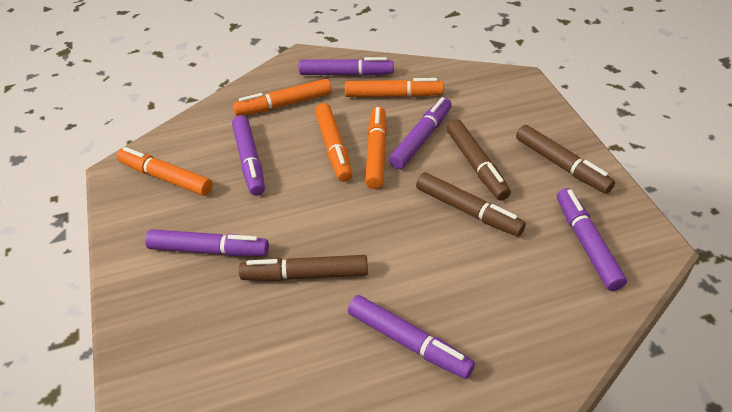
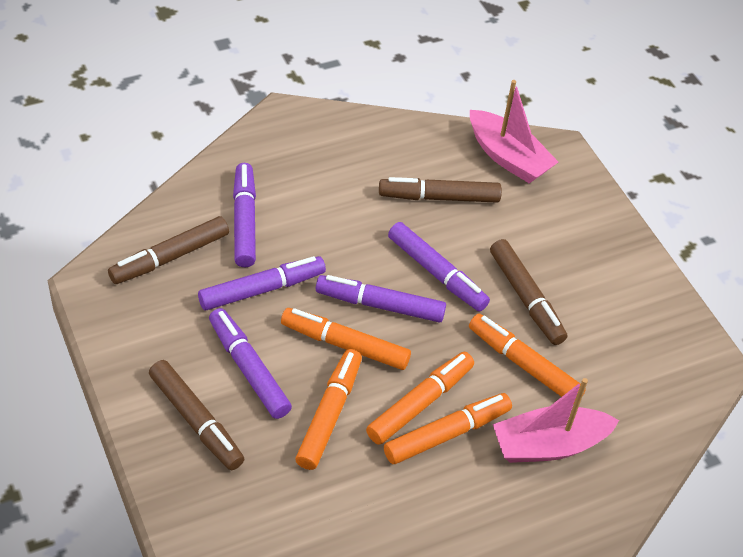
pink boat: 0 -> 2
purple marker: 6 -> 5

